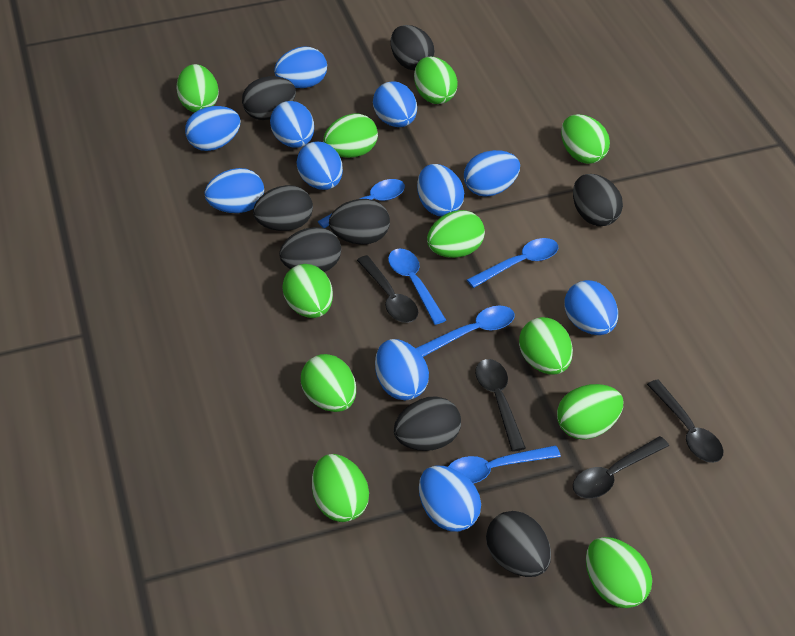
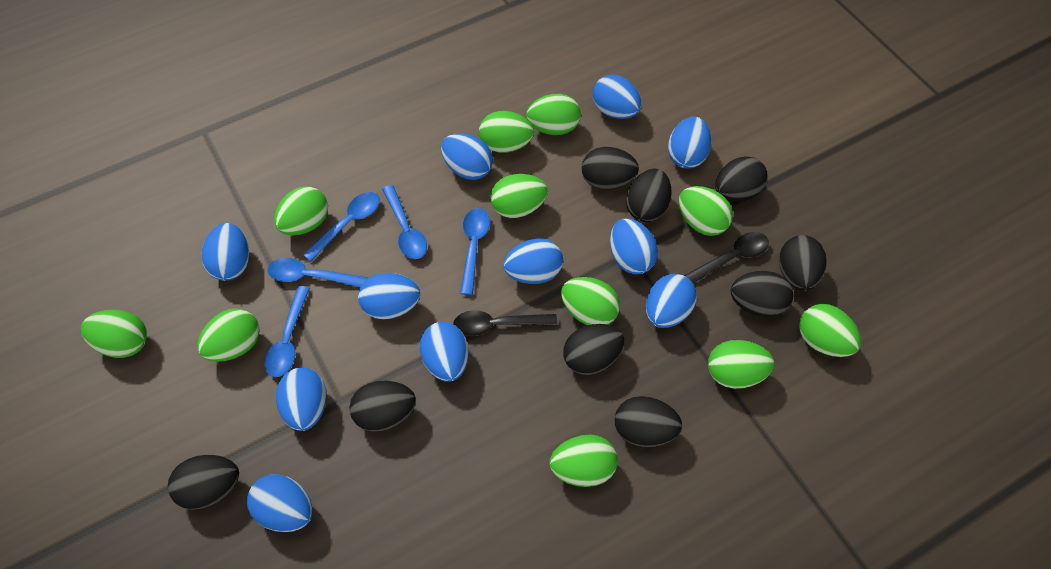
black egg: 8 -> 9
black spoon: 4 -> 2

